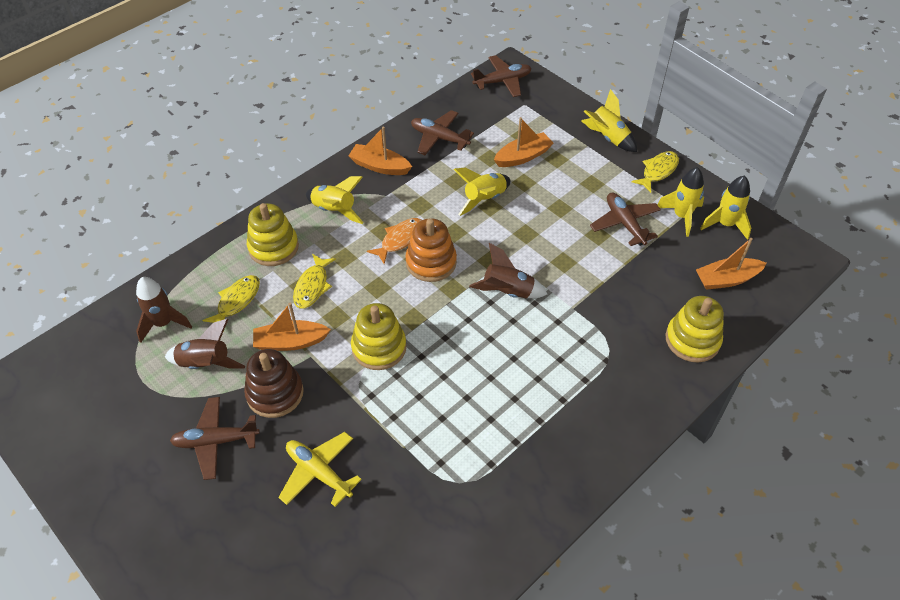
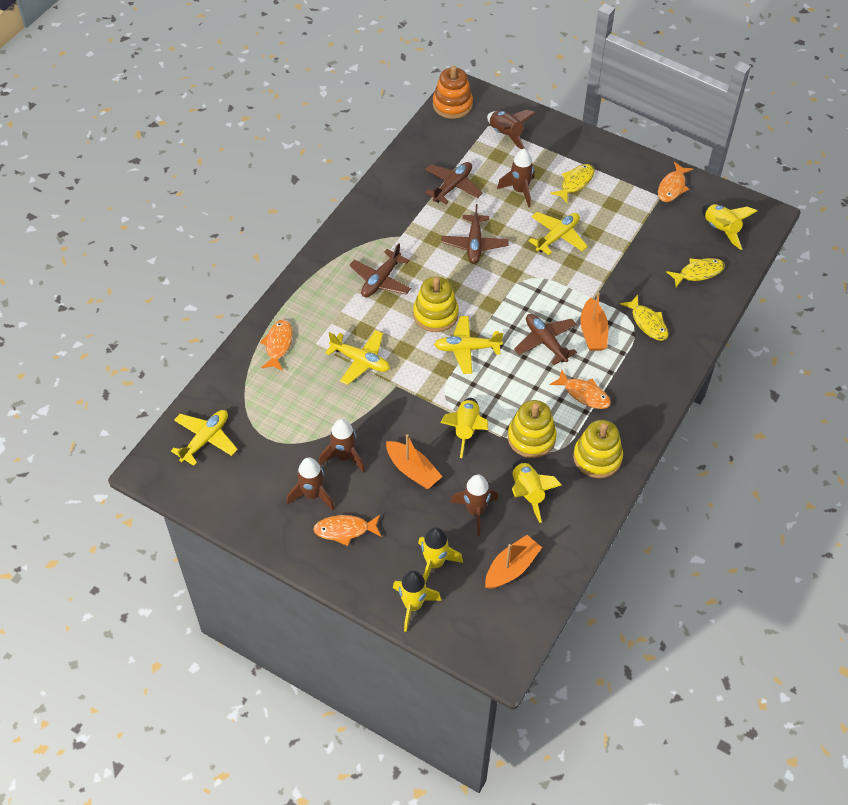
brown rocket: 3 -> 5
brown stacking toy: 1 -> 0
orange boat: 4 -> 3
orange fish: 1 -> 4
yellow plane: 1 -> 4

